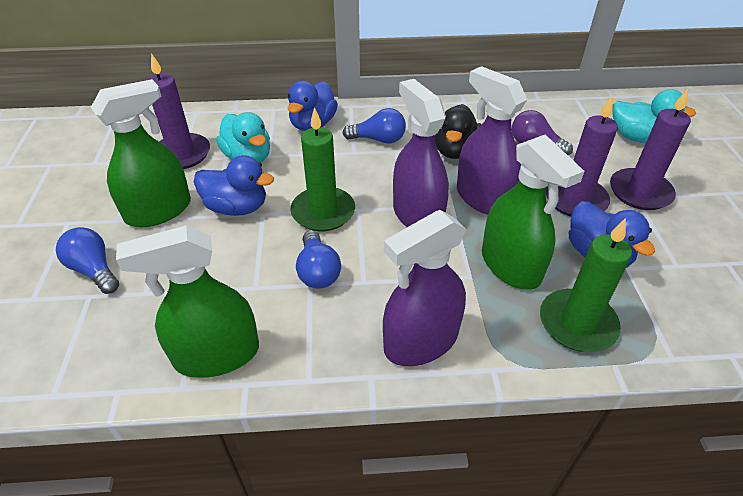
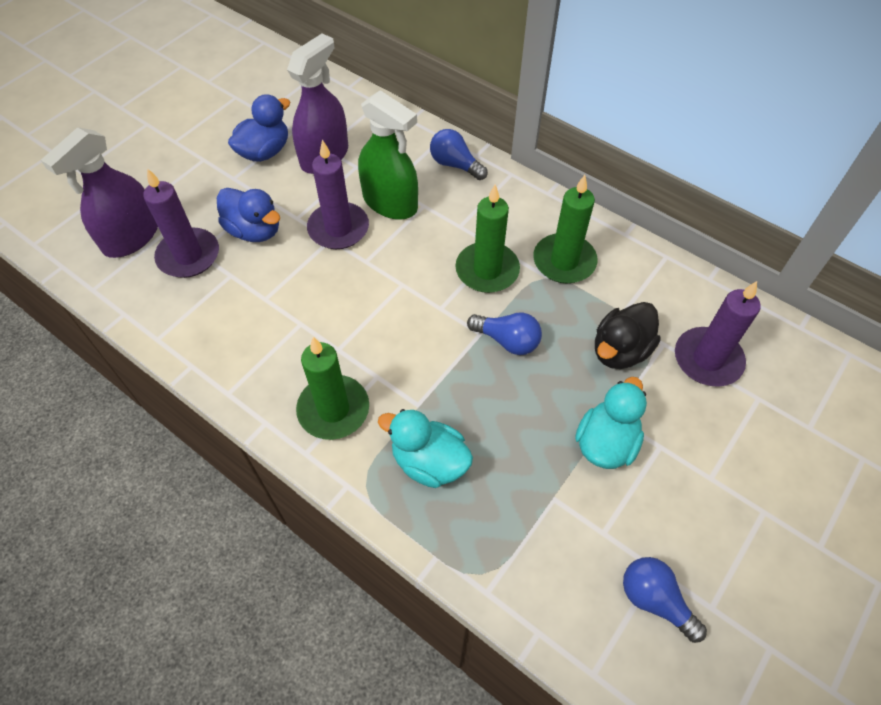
blue duck: 3 -> 2
green candle: 2 -> 3
green spray bottle: 3 -> 1
purple light bulb: 1 -> 0
purple spray bottle: 3 -> 2

